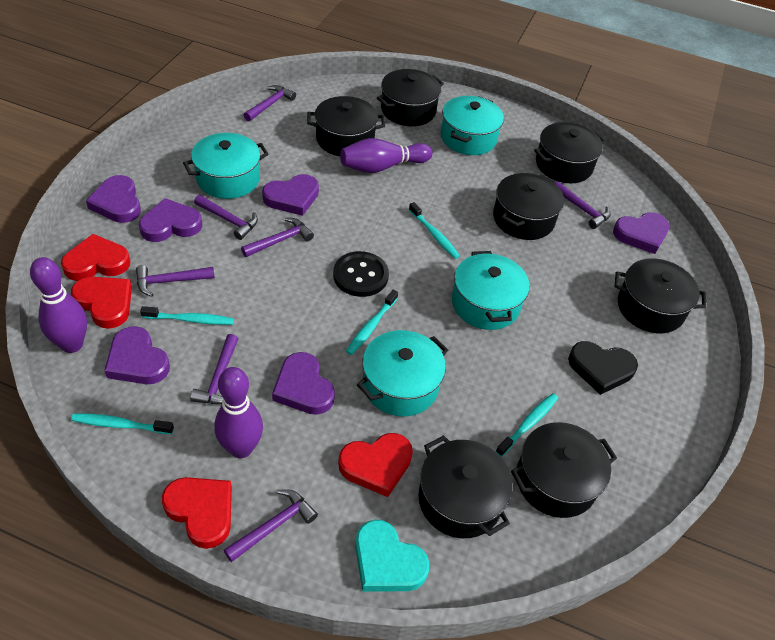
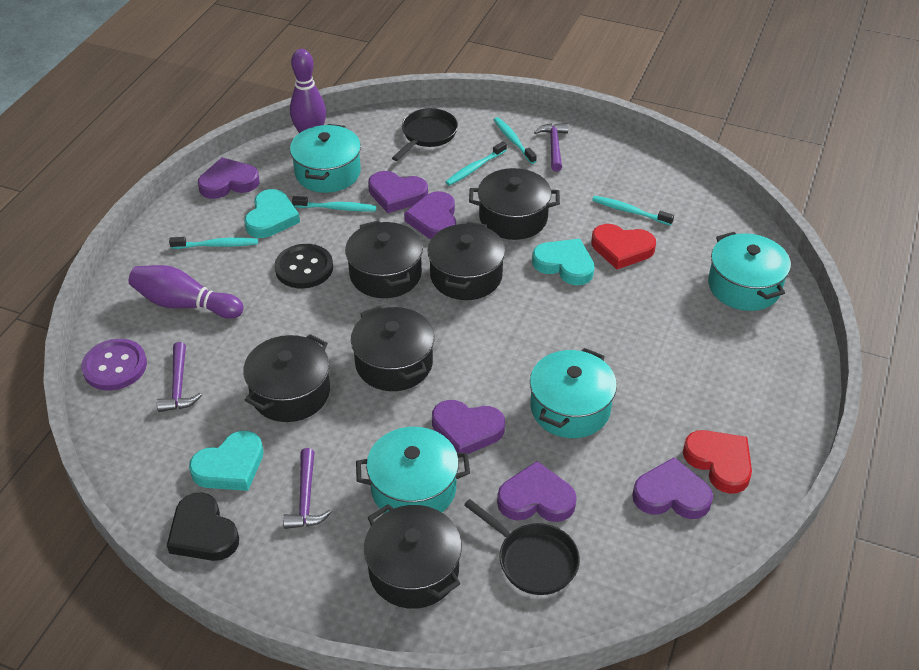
black pan: 0 -> 2
black pot: 7 -> 6
purple bowling pin: 3 -> 2
purple button: 0 -> 1
purple hammer: 7 -> 3
red heart: 4 -> 2
turquoise heart: 1 -> 3

